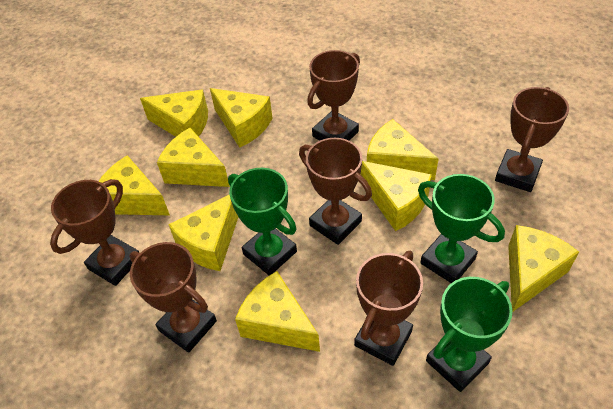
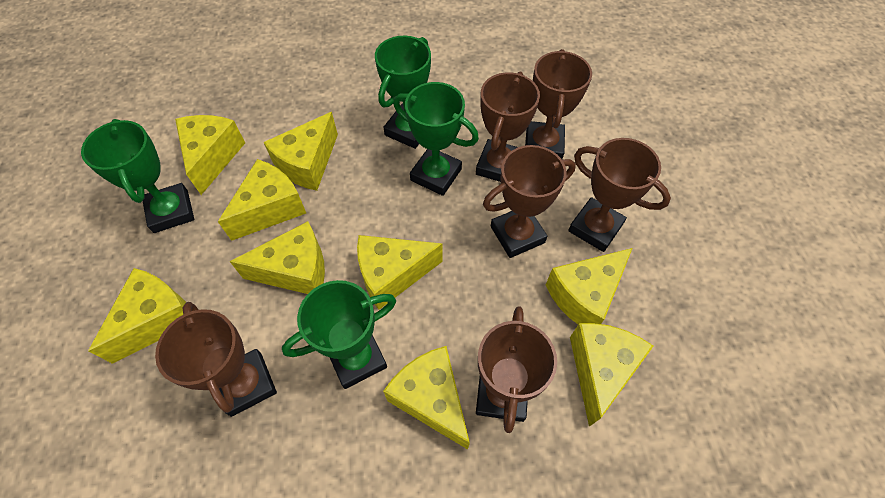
green trophy: 3 -> 4

